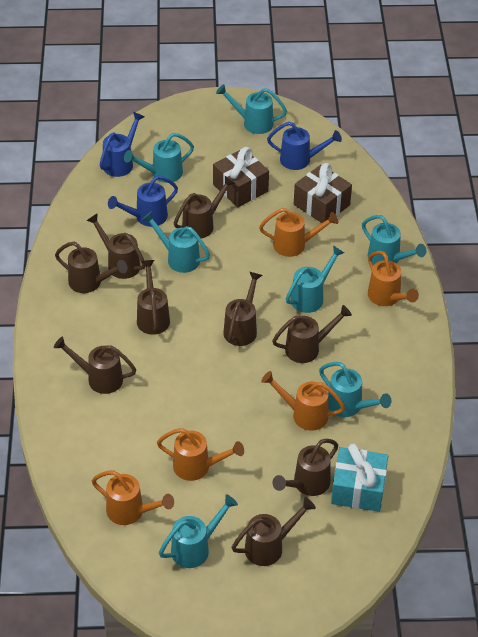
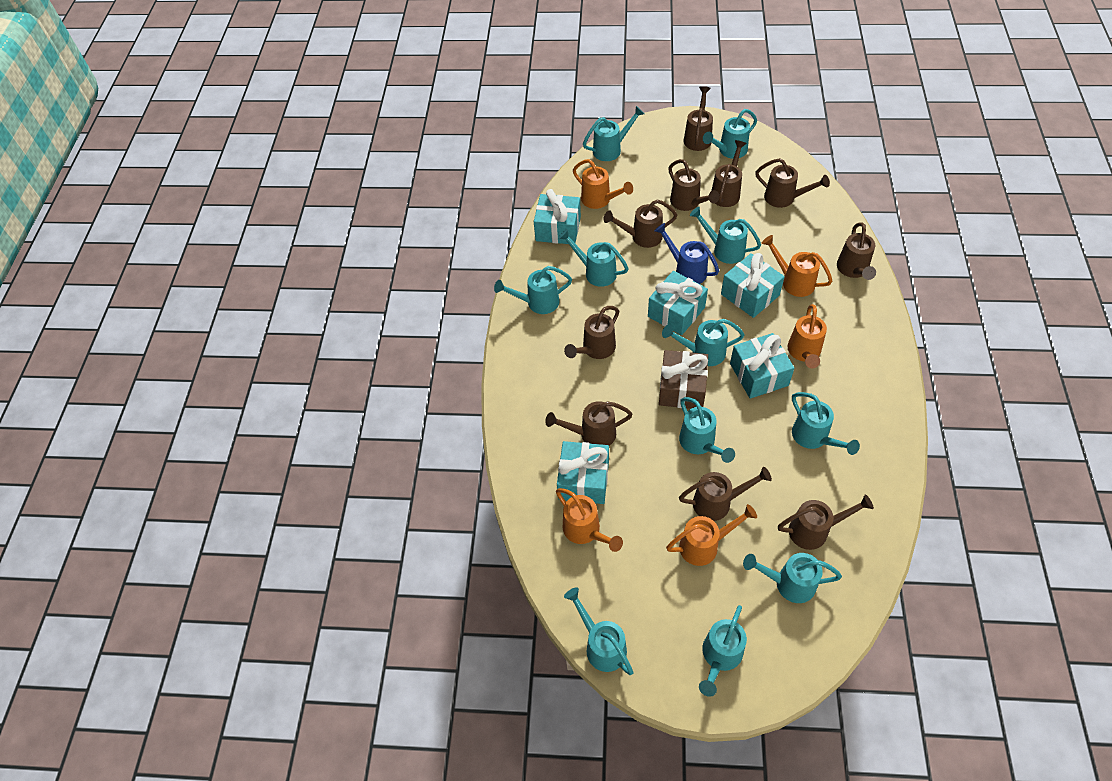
blue watering can: 3 -> 1
brown gift: 2 -> 1
brown watering can: 9 -> 10
turquoise gift: 1 -> 5
turquoise watering can: 7 -> 11

